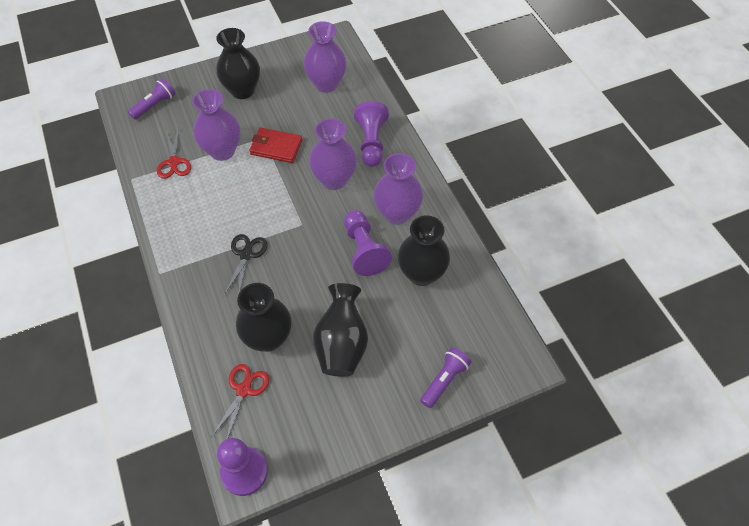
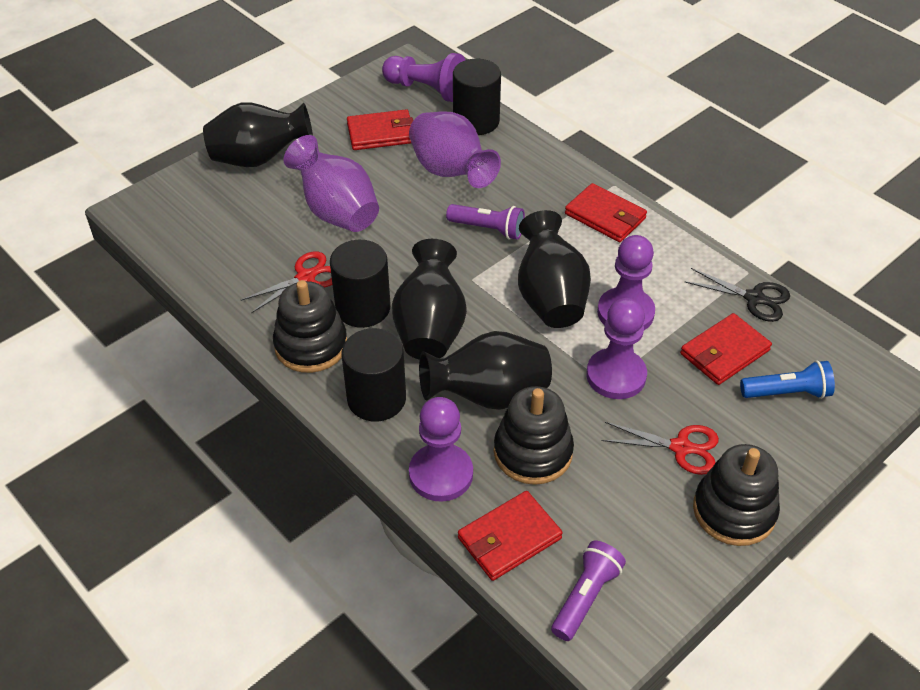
black cylinder: 0 -> 3
black stacking toy: 0 -> 3
blue flashlight: 0 -> 1
purple pawn: 3 -> 4
purple vase: 4 -> 2
red wallet: 1 -> 4

